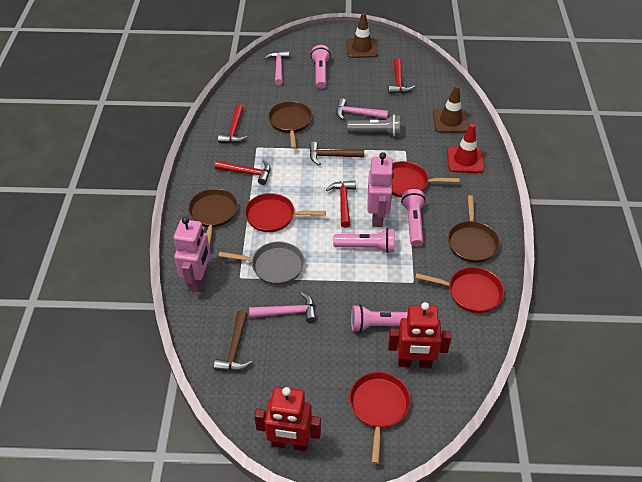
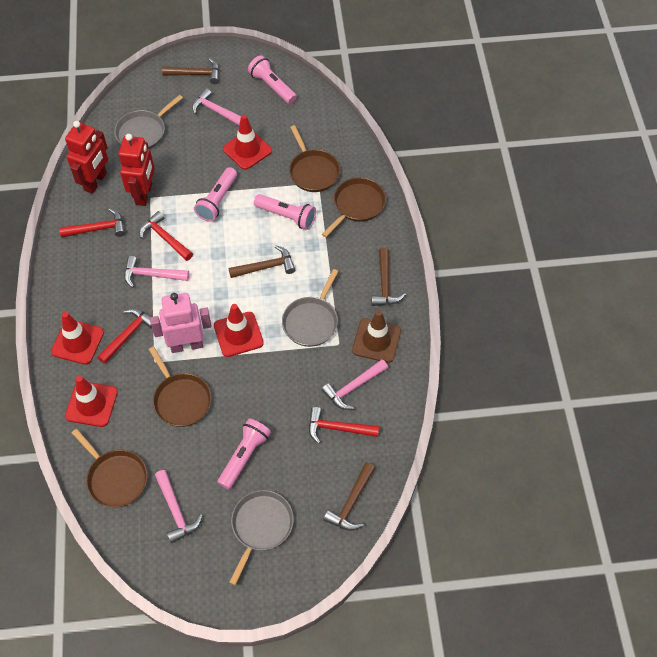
brown hammer: 2 -> 4
brown pan: 3 -> 4
brown traffic cone: 2 -> 1
grey flashlight: 1 -> 0
grey pan: 1 -> 3
pink hammer: 3 -> 4
pink robot: 2 -> 1
red pan: 4 -> 0
red traffic cone: 1 -> 4

